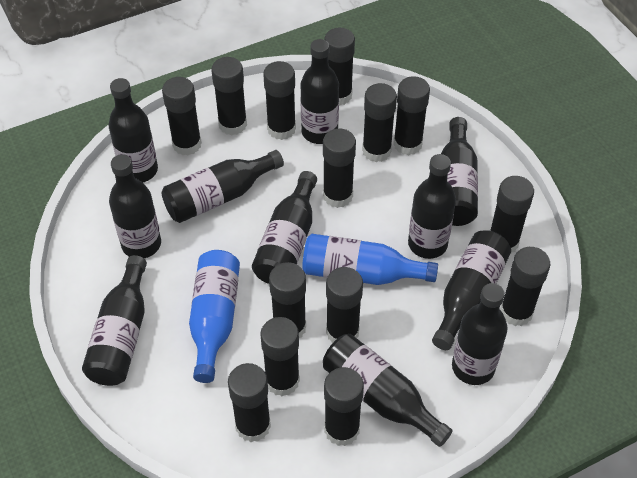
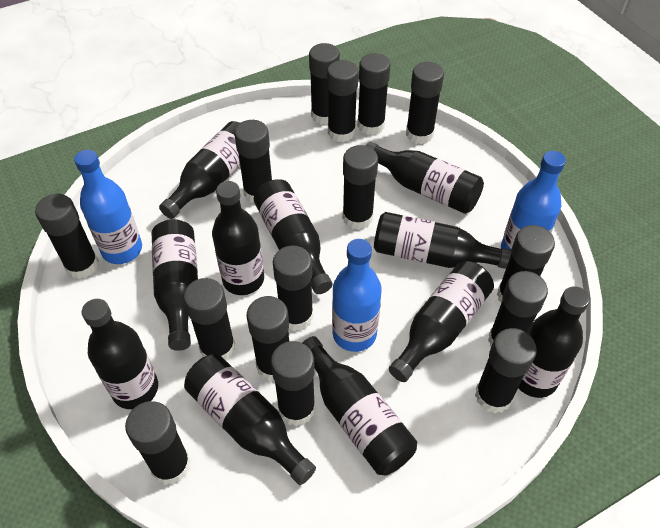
black glue stick: 14 -> 15
blue bottle: 2 -> 3

